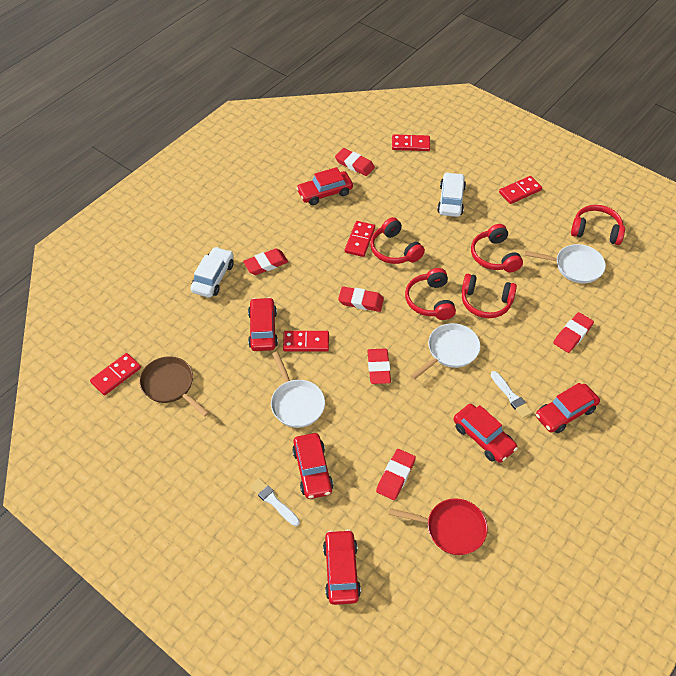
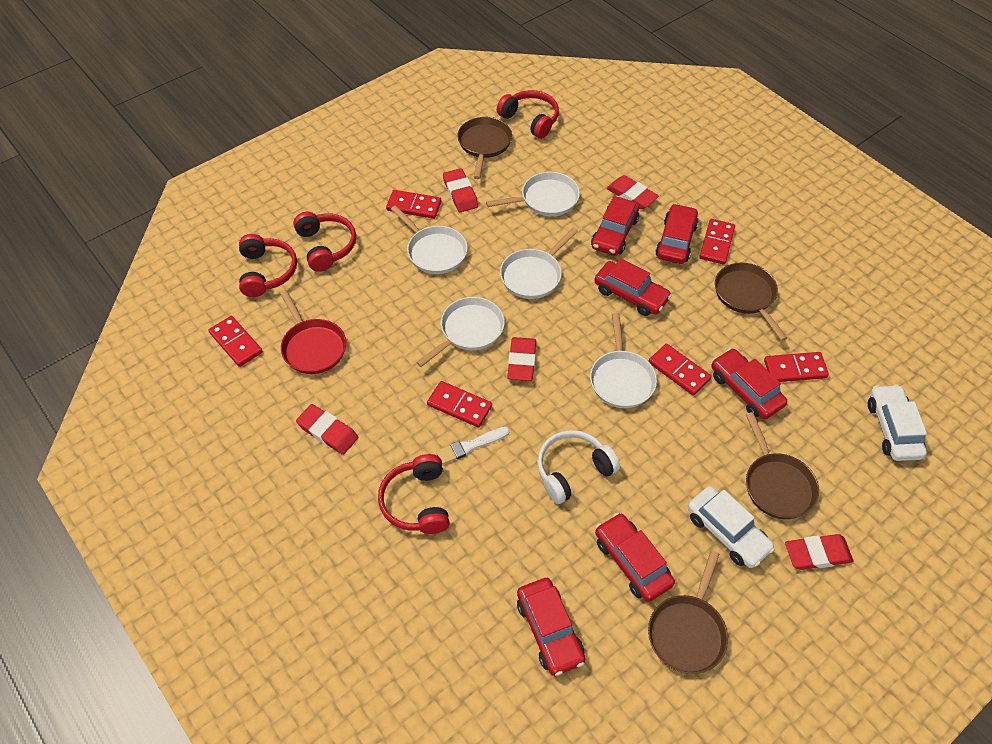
brown pan: 1 -> 4
red domino: 5 -> 6
red eraser: 6 -> 5
red headphones: 5 -> 4
white brush: 2 -> 1
white headphones: 0 -> 1
white pan: 3 -> 5

